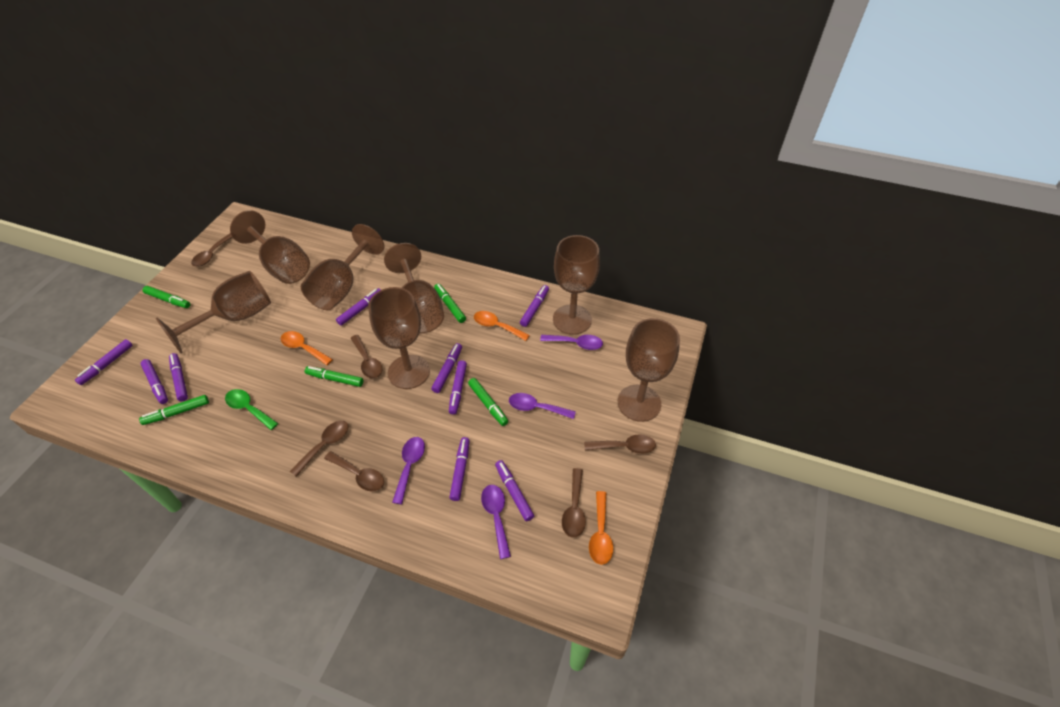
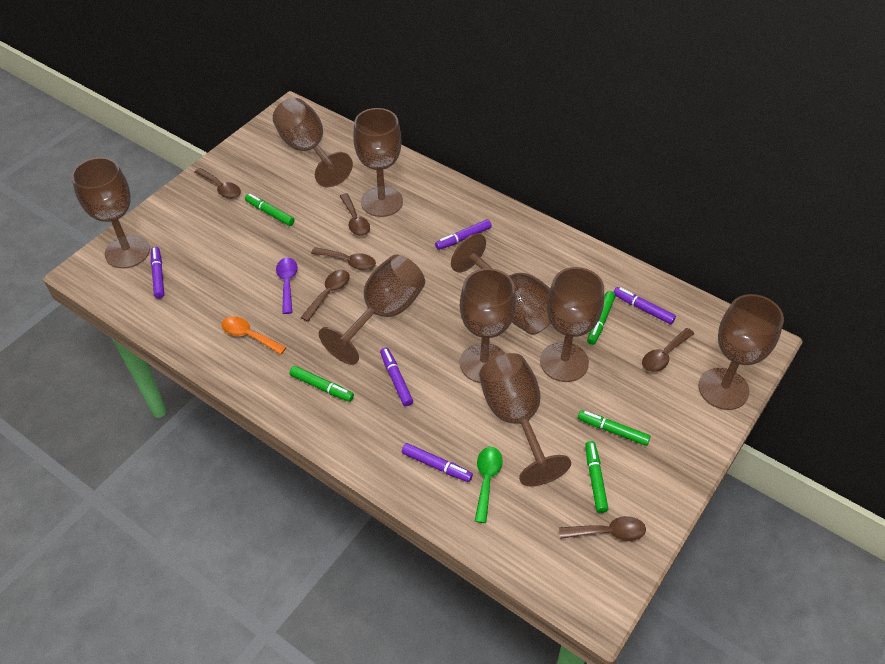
brown goblet: 7 -> 9
orange spoon: 3 -> 1
purple marker: 9 -> 5
purple spoon: 4 -> 1

